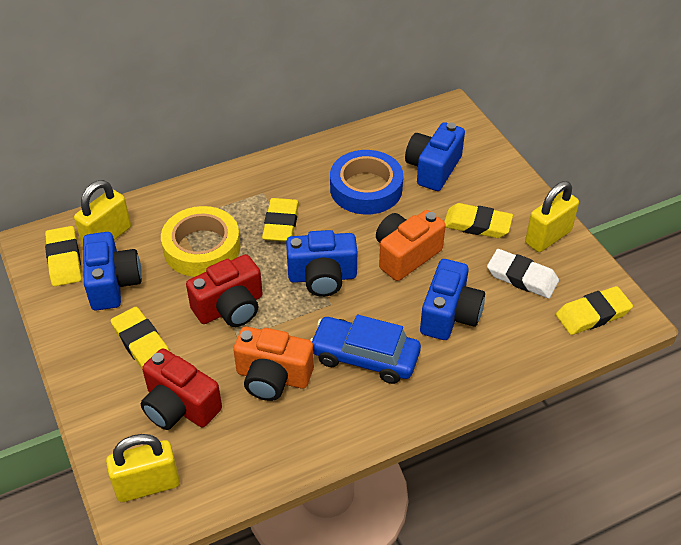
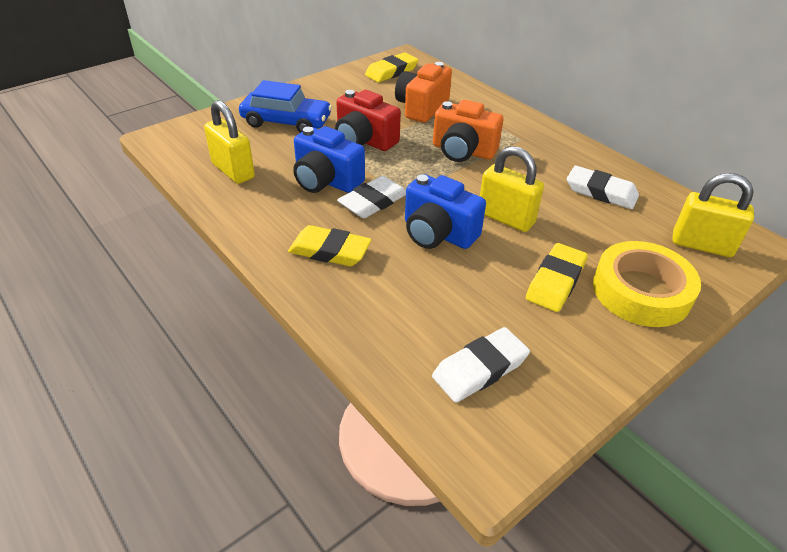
blue camera: 4 -> 2
blue tape: 1 -> 0
red camera: 2 -> 1
white eraser: 1 -> 3
yellow eraser: 5 -> 3

